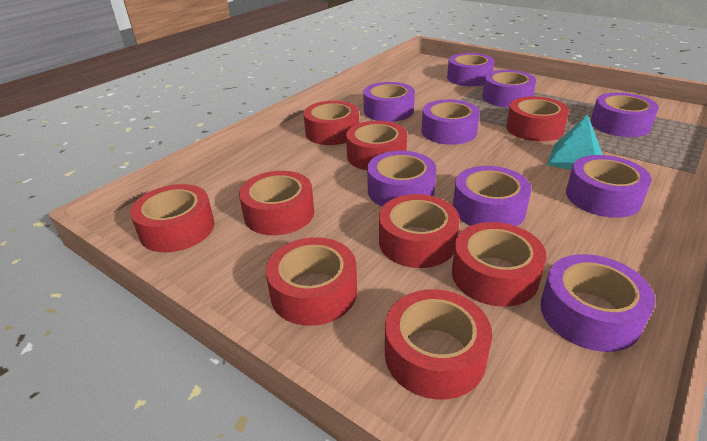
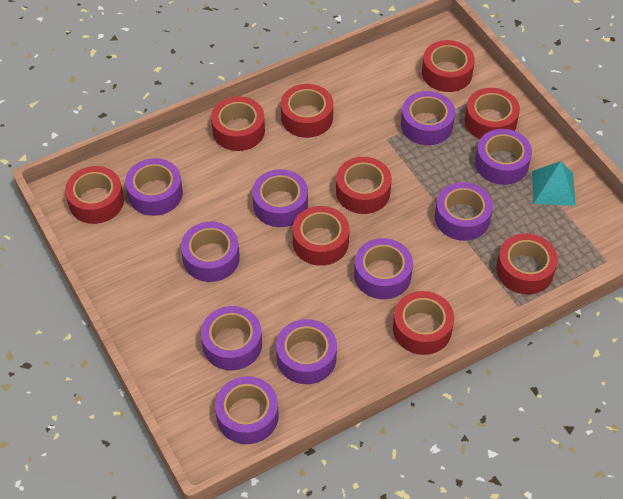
purple tape: 9 -> 10

